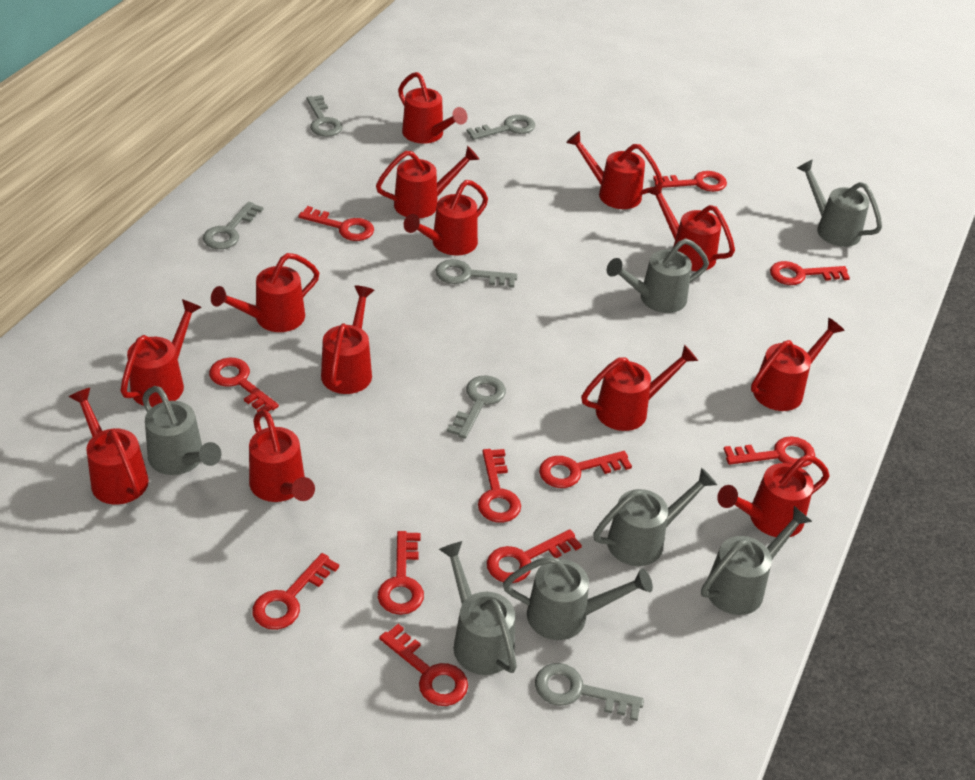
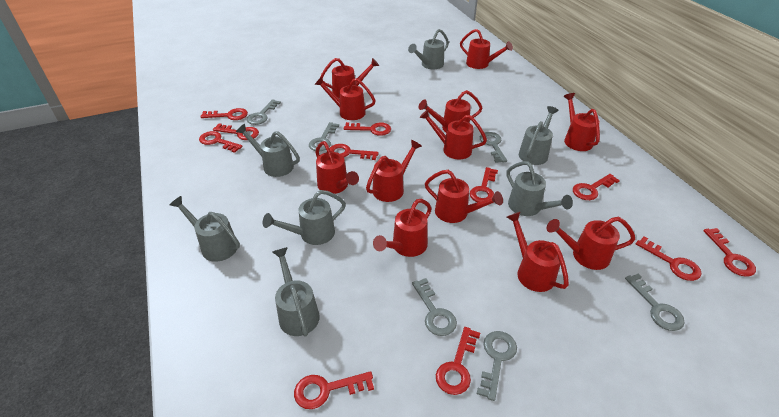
red watering can: 13 -> 12

